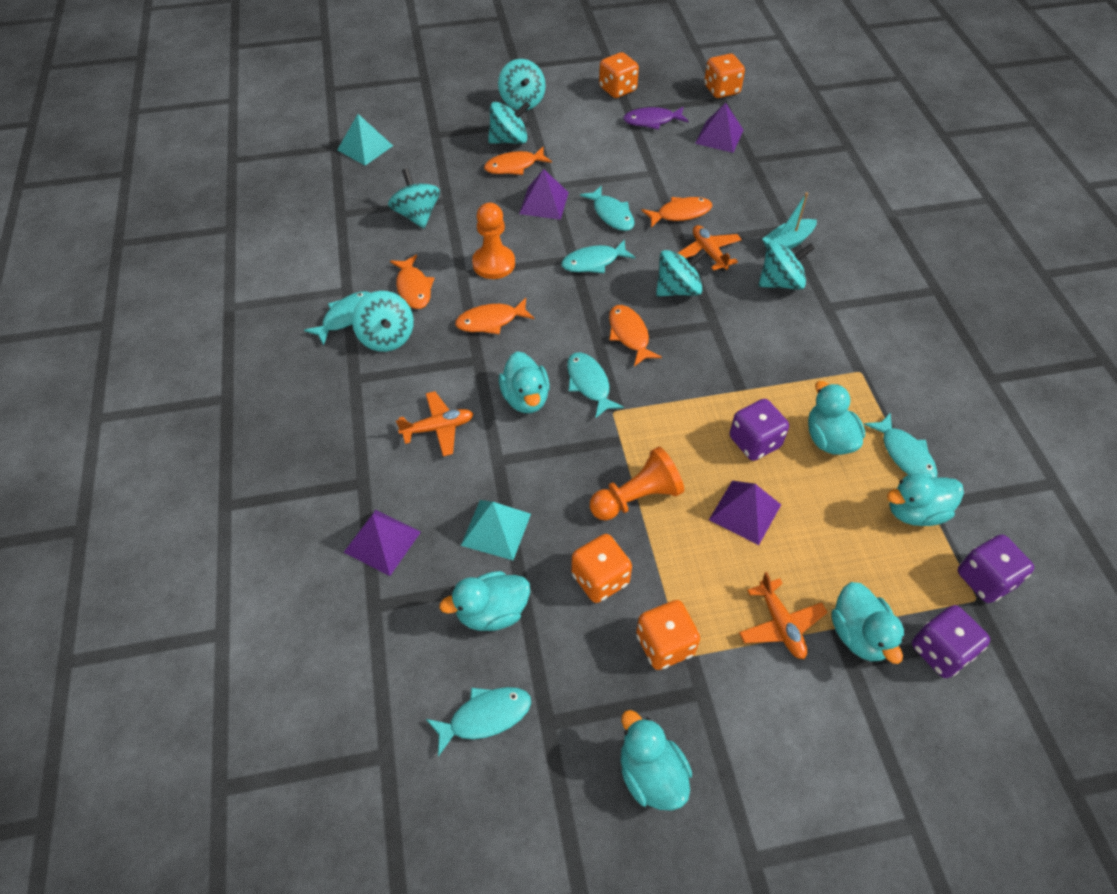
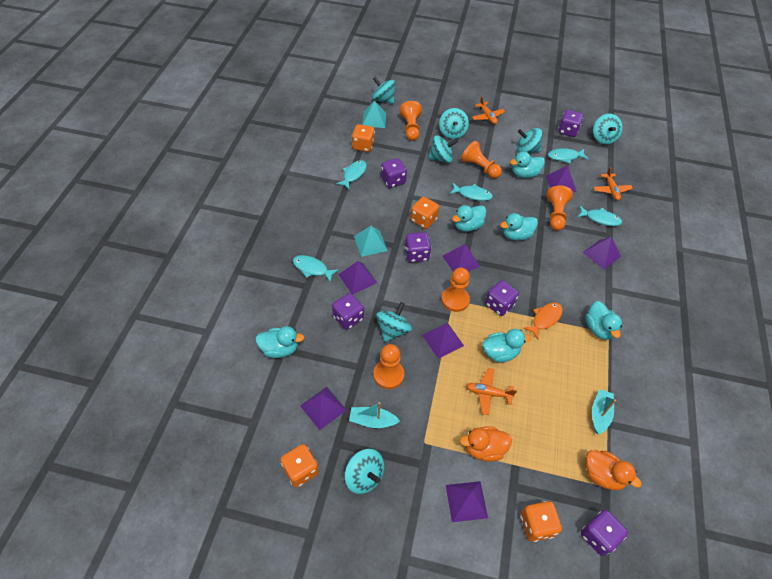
orange duck: 0 -> 2
orange fish: 5 -> 1
orange pawn: 2 -> 5
purple dice: 3 -> 6
purple fish: 1 -> 0
purple pyramid: 4 -> 7
turquoise boat: 1 -> 2
turquoise fish: 6 -> 5
turquoise spinning top: 6 -> 7

